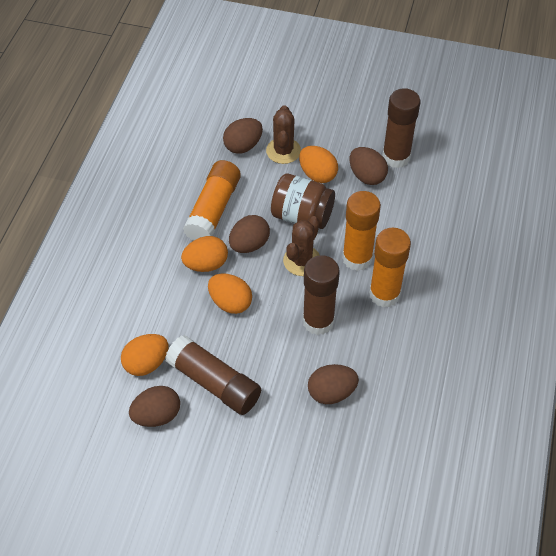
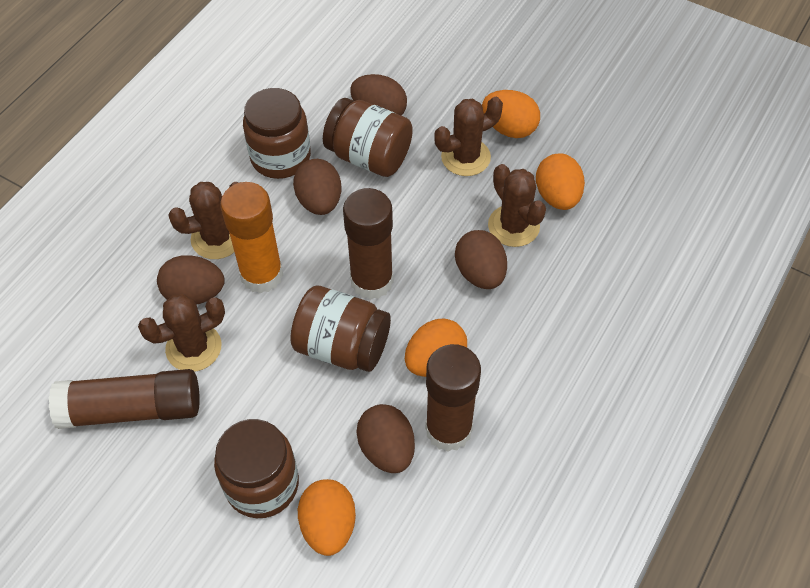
brown cactus: 2 -> 4
brown jar: 1 -> 4
orange glue stick: 3 -> 1

